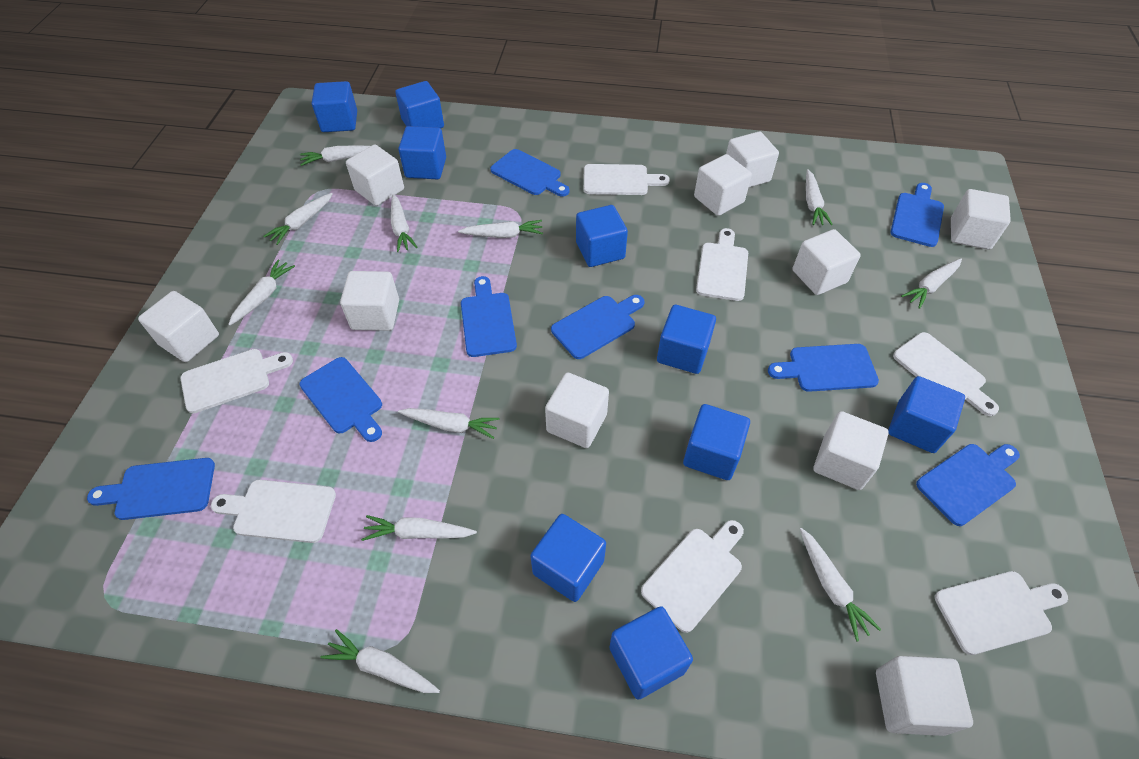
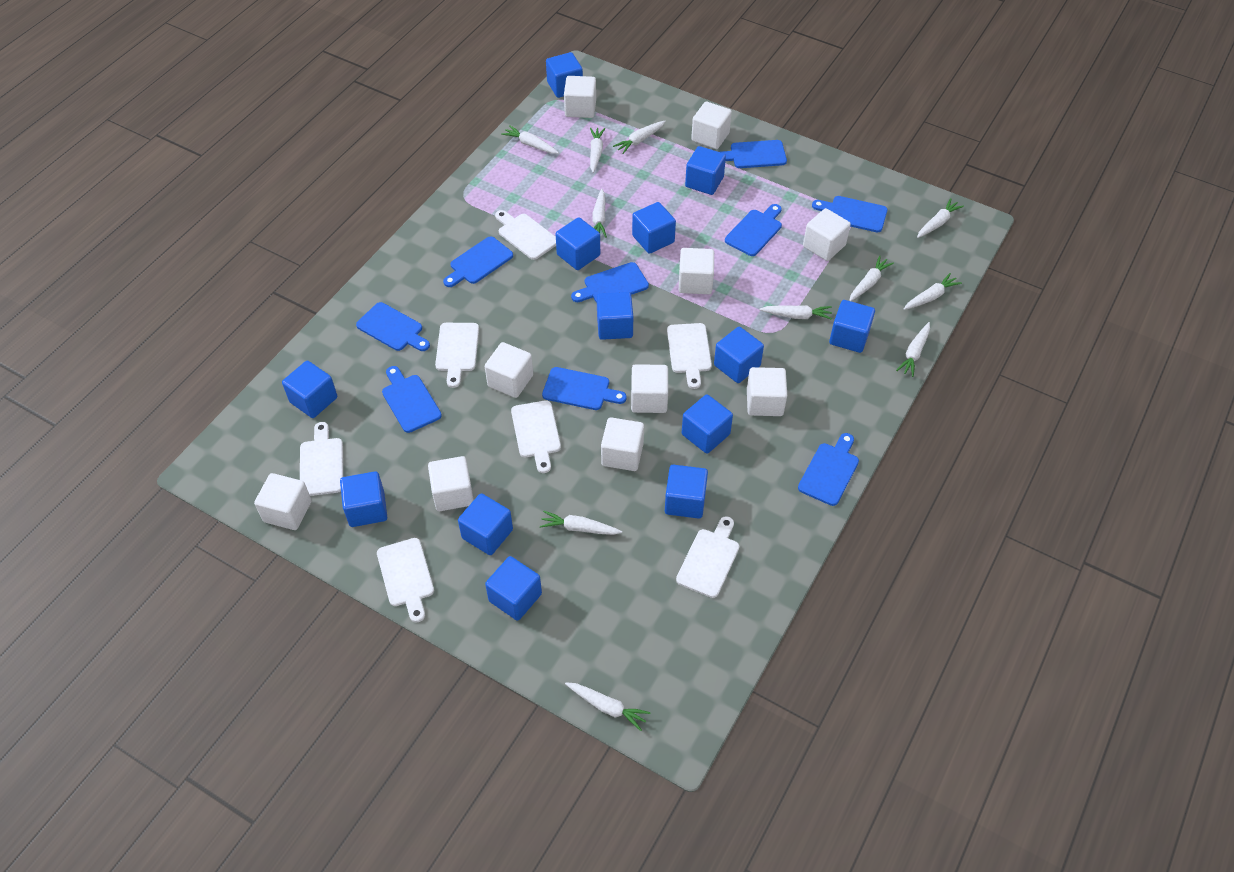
blue cube: 9 -> 13
blue cutting board: 8 -> 9

